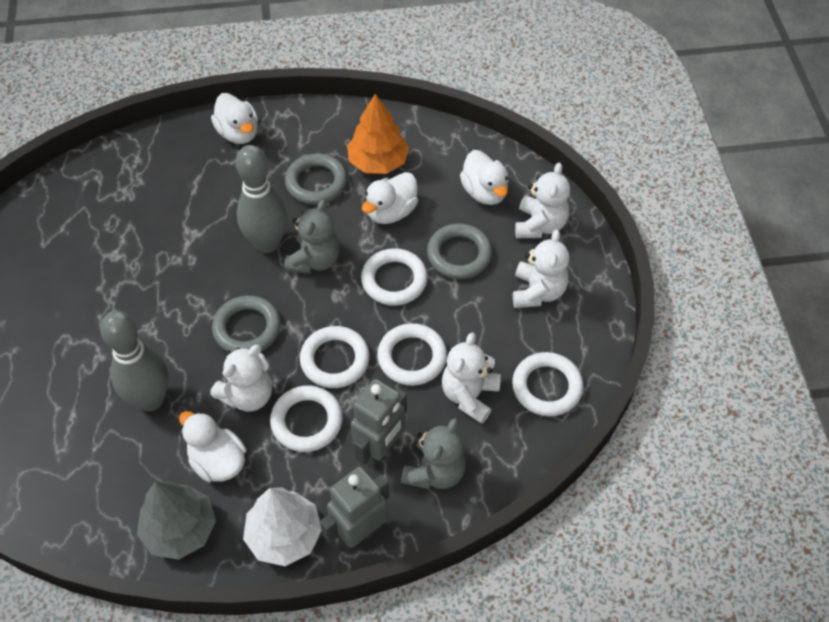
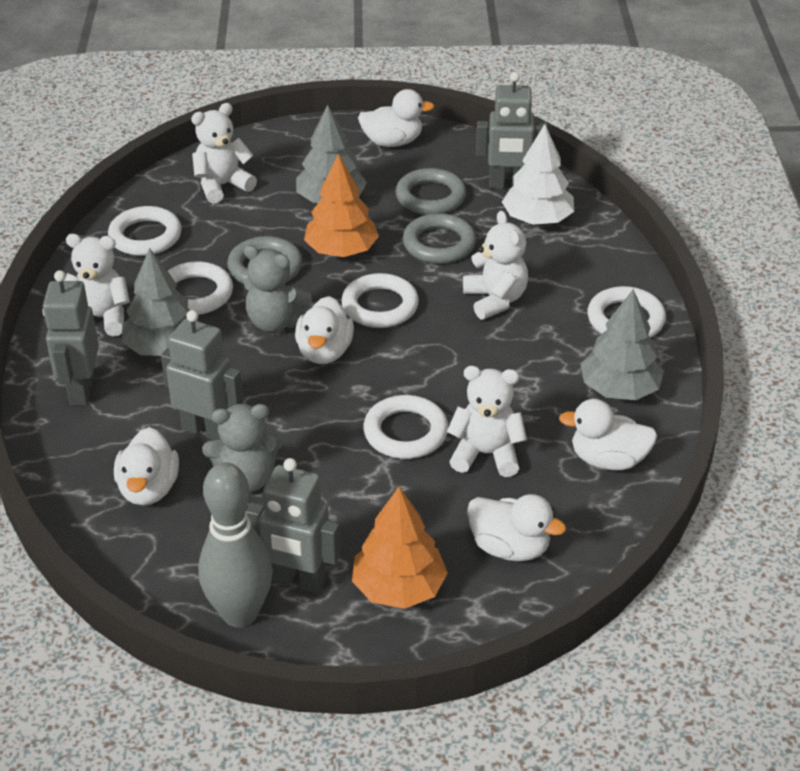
grey bowling pin: 2 -> 1
grey robot: 2 -> 4
grey tree: 1 -> 3
orange tree: 1 -> 2
white duck: 4 -> 5

